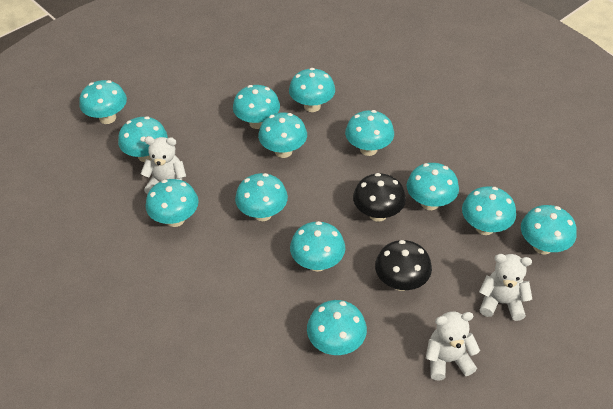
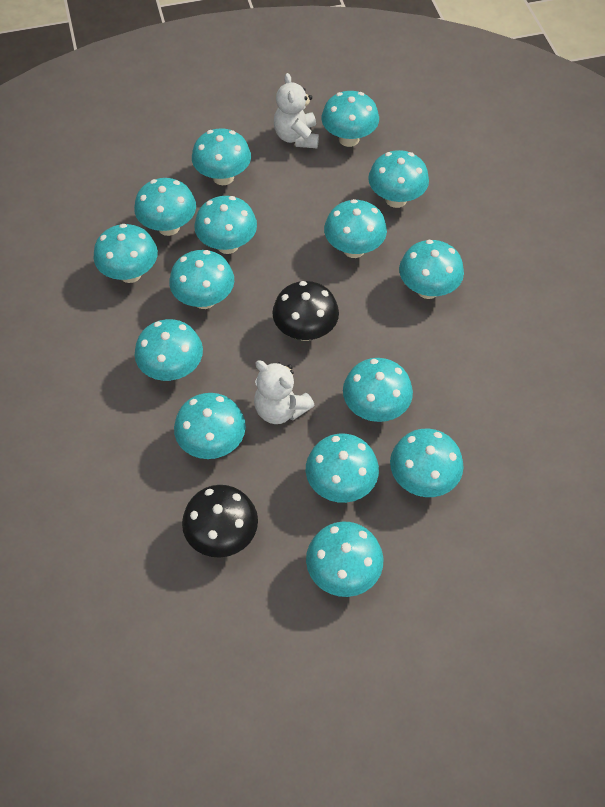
turquoise mushroom: 13 -> 15
white teddy bear: 3 -> 2

